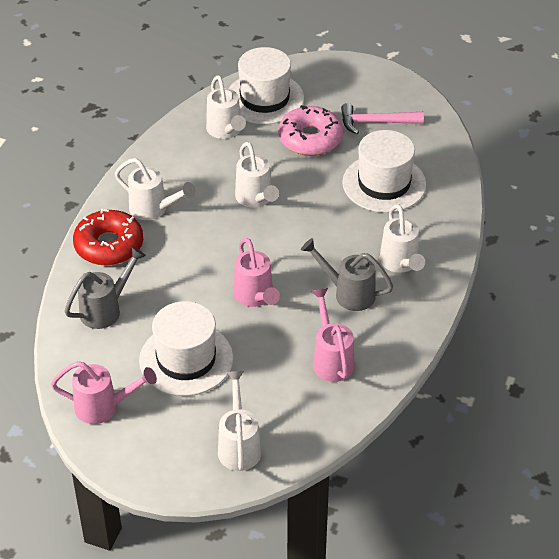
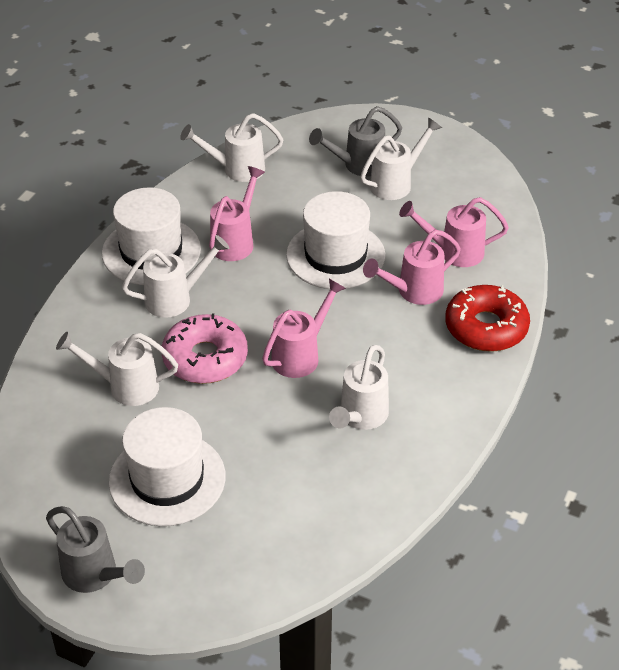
pink hammer: 1 -> 0
pink watering can: 3 -> 4

